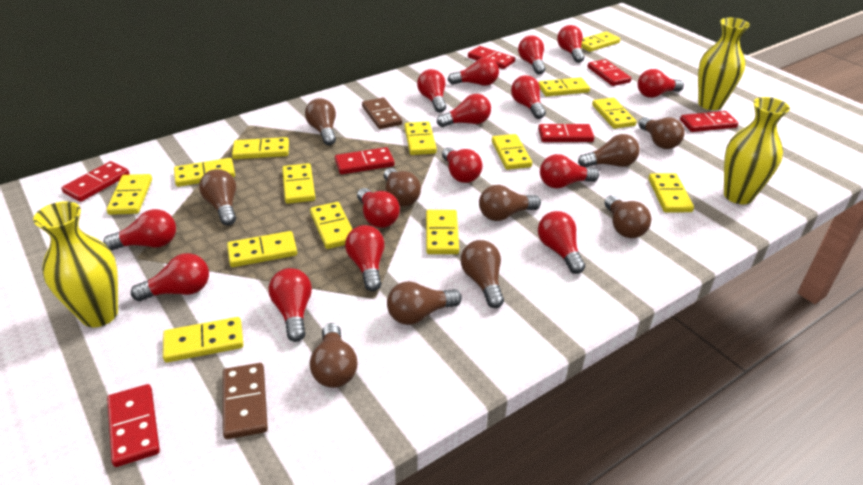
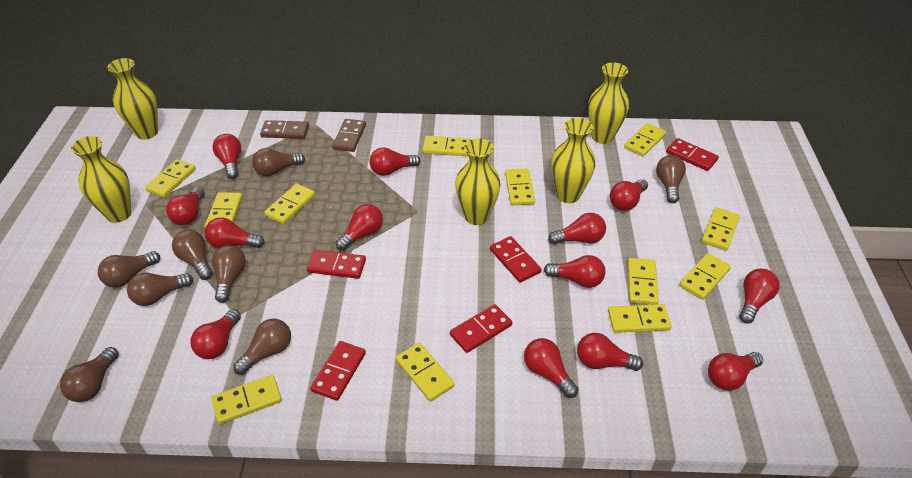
brown light bulb: 10 -> 8
red domino: 7 -> 5
red light bulb: 15 -> 13
yellow domino: 14 -> 12
yellow vase: 3 -> 5

